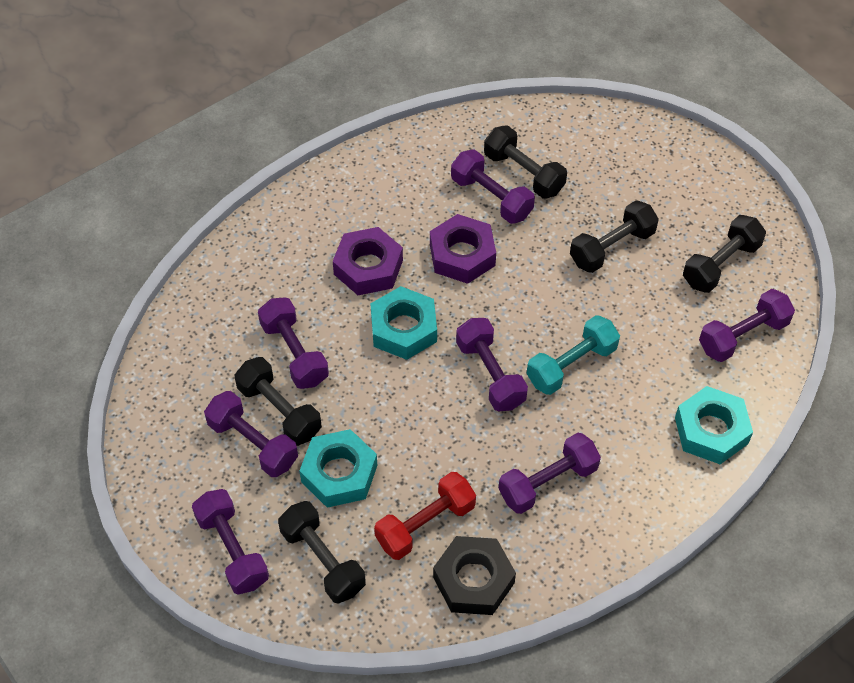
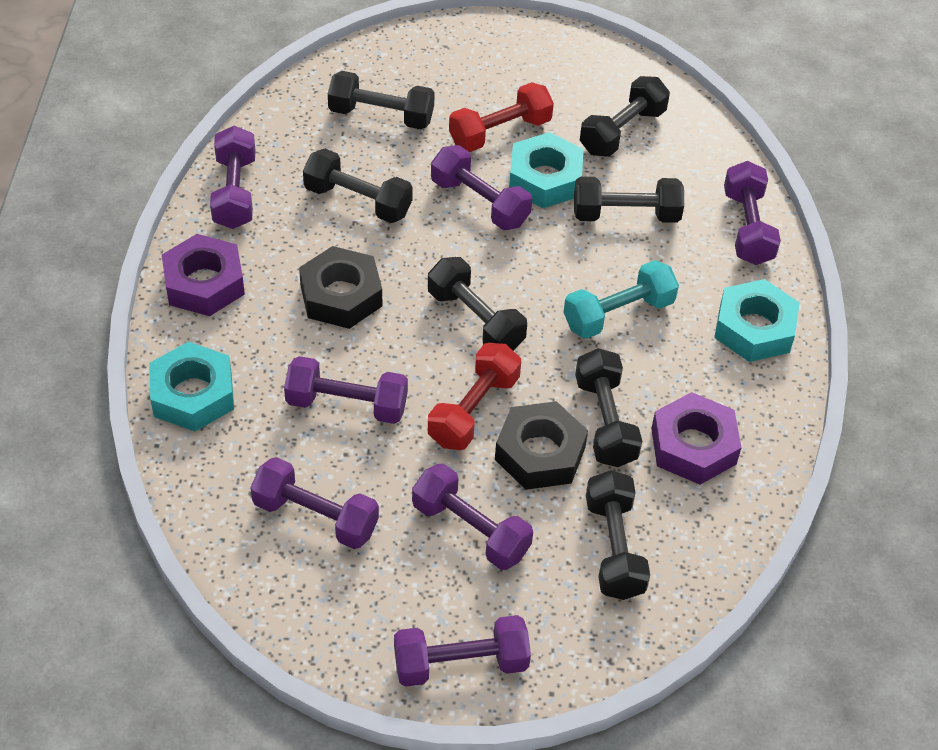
black dumbbell: 5 -> 7
black nut: 1 -> 2
red dumbbell: 1 -> 2

